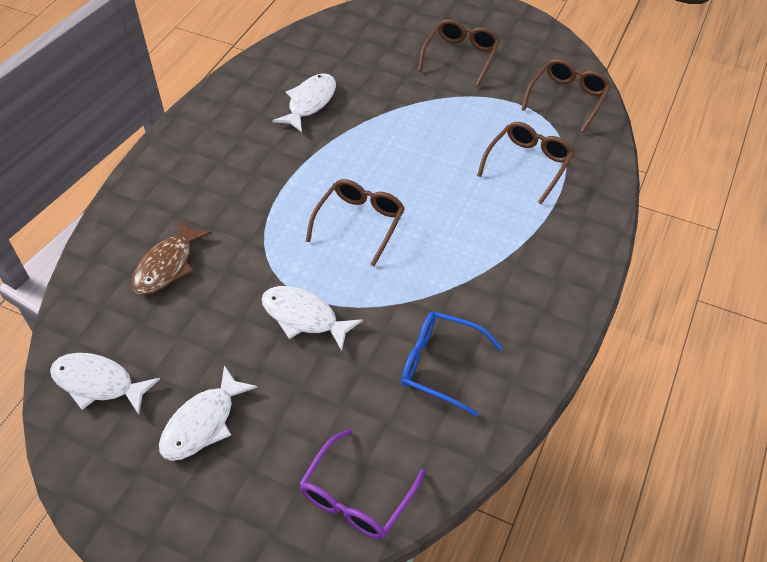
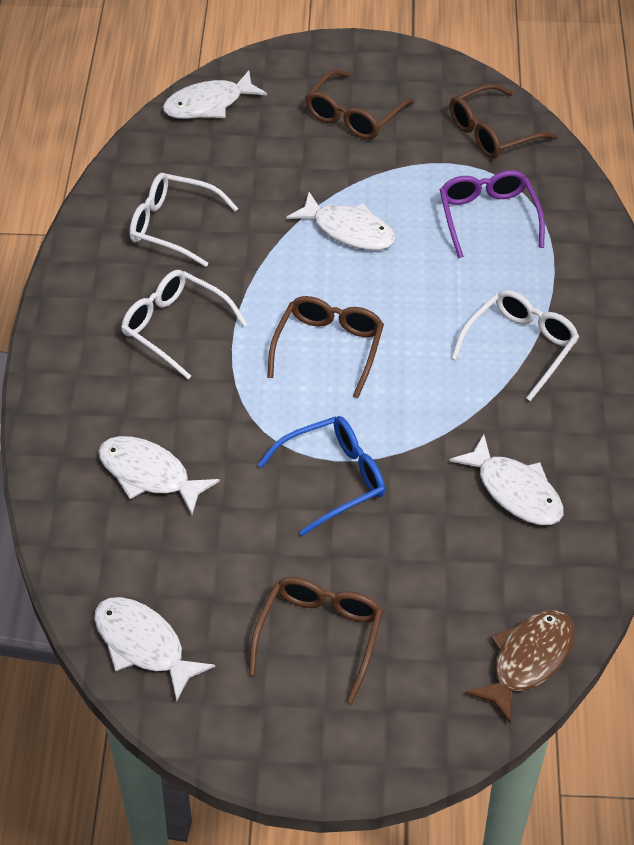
white fish: 4 -> 5
white glasses: 0 -> 3

